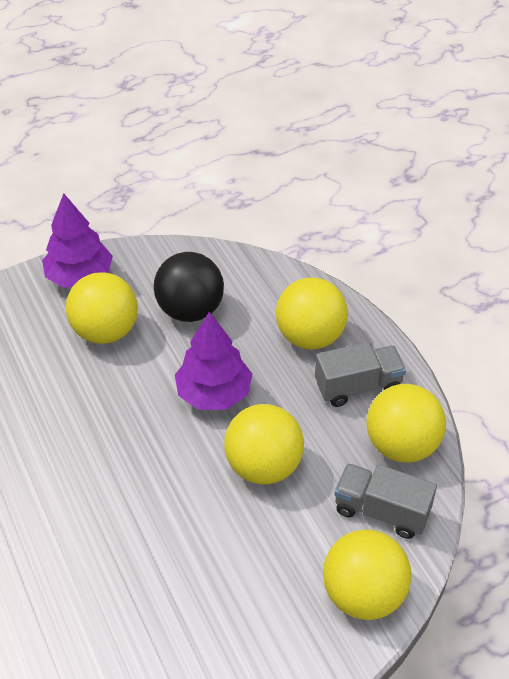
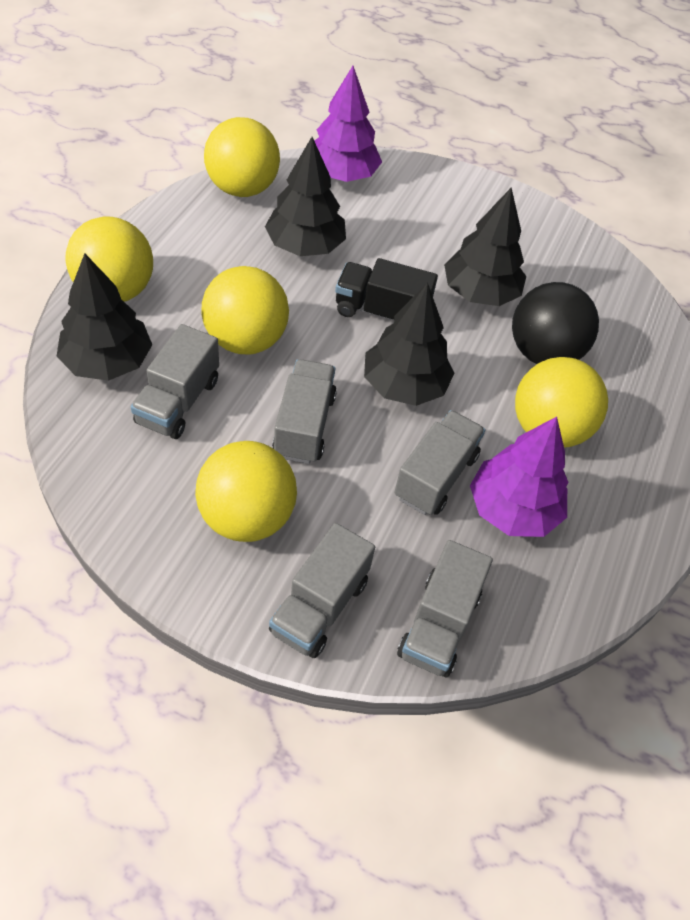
black tree: 0 -> 4
black truck: 0 -> 1
grey truck: 2 -> 5

